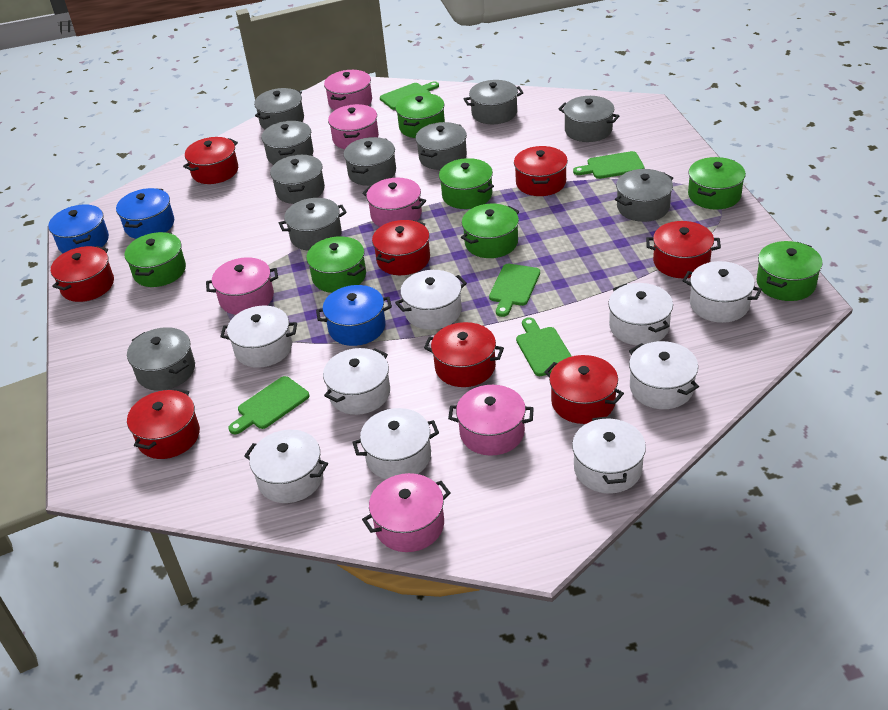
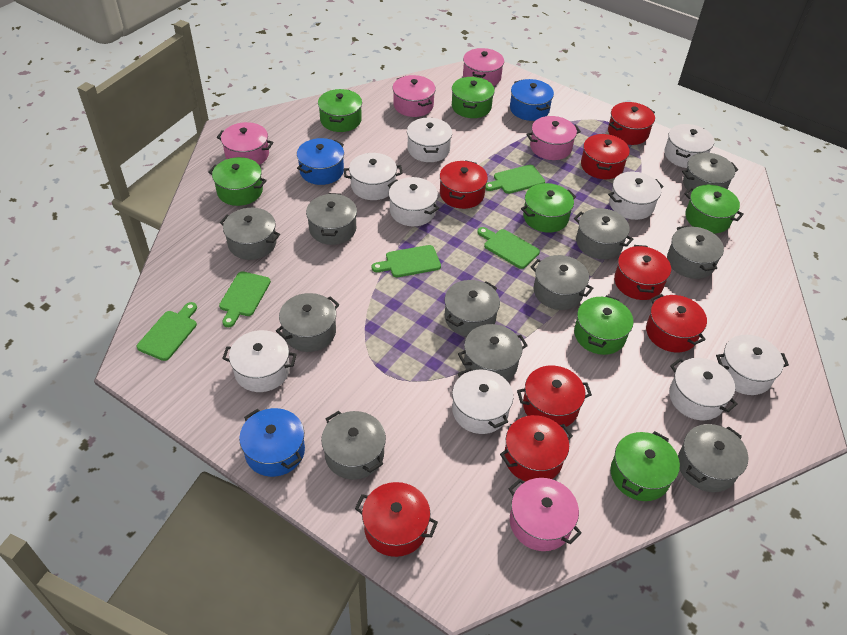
grey pot: 10 -> 11
pink pot: 6 -> 5

